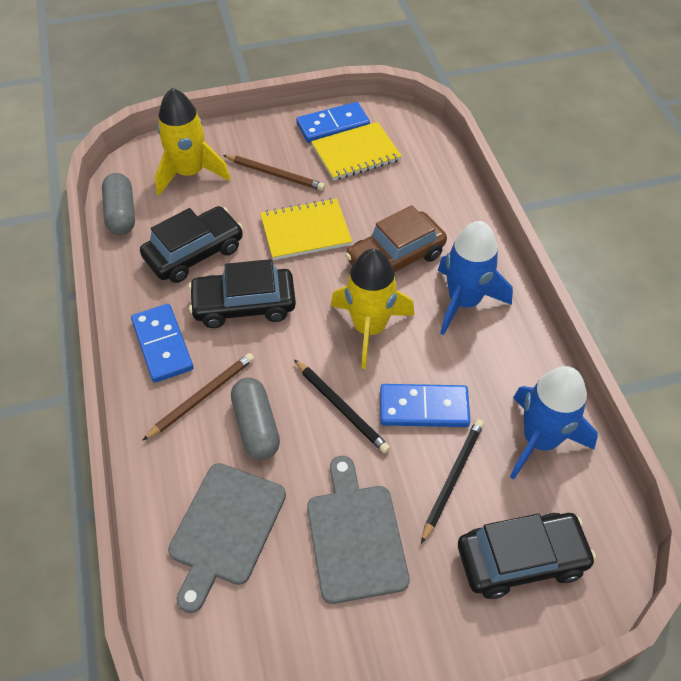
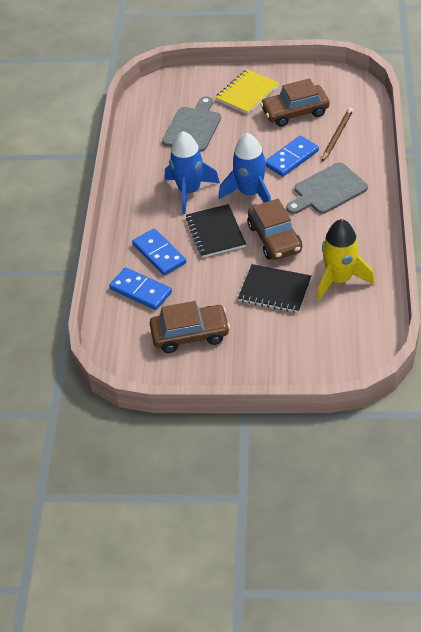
black car: 3 -> 0
black notebook: 0 -> 2
black pencil: 2 -> 0
brown car: 1 -> 3
brown pencil: 2 -> 1
grey capsule: 2 -> 0
yellow notebook: 2 -> 1
yellow rocket: 2 -> 1

